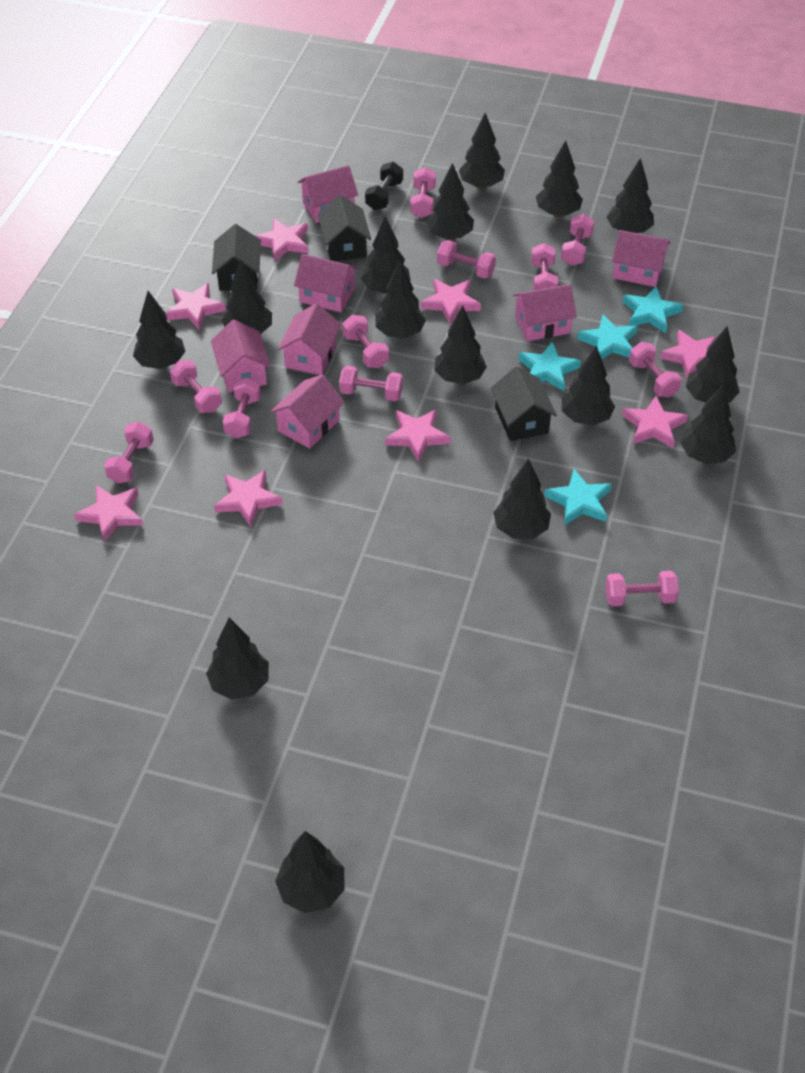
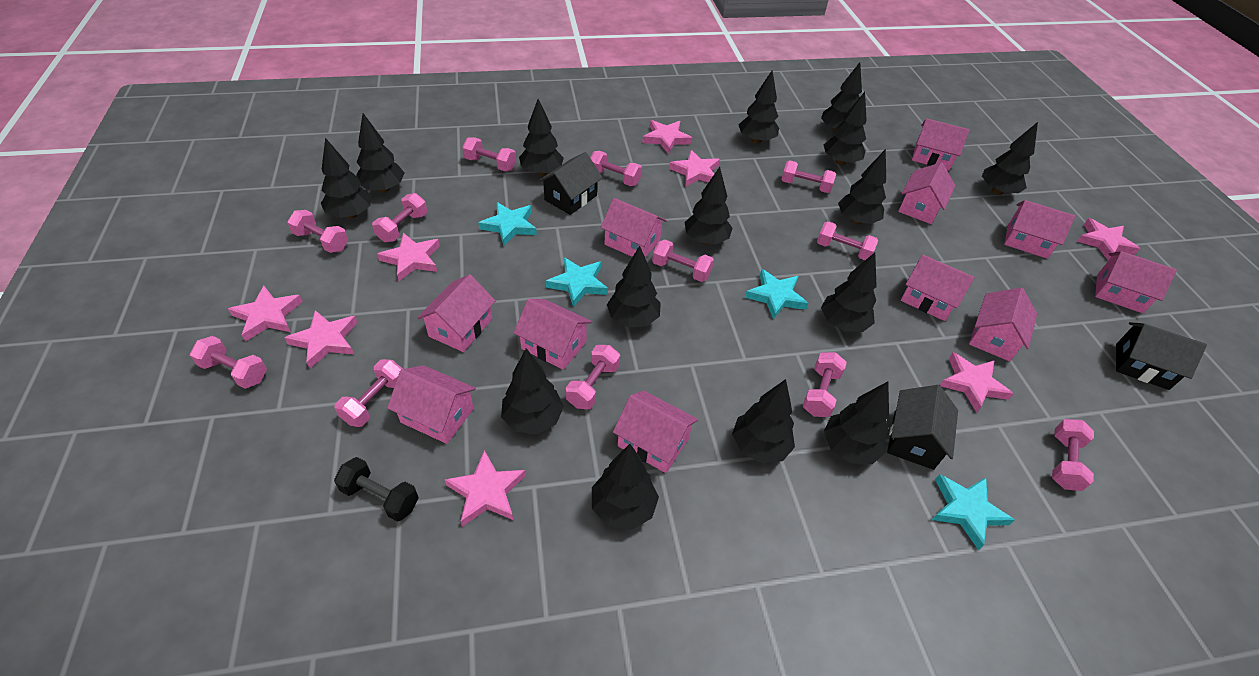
pink dumbbell: 11 -> 12
pink house: 7 -> 11

